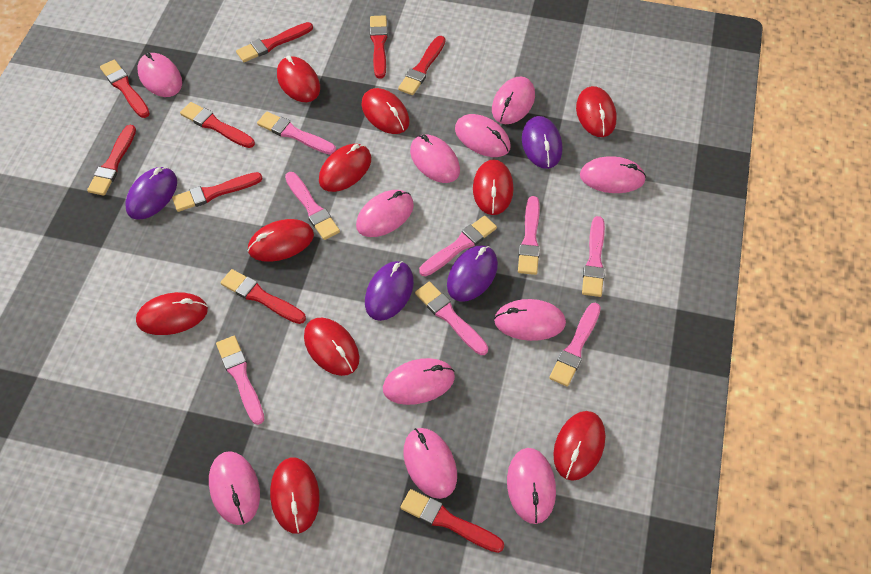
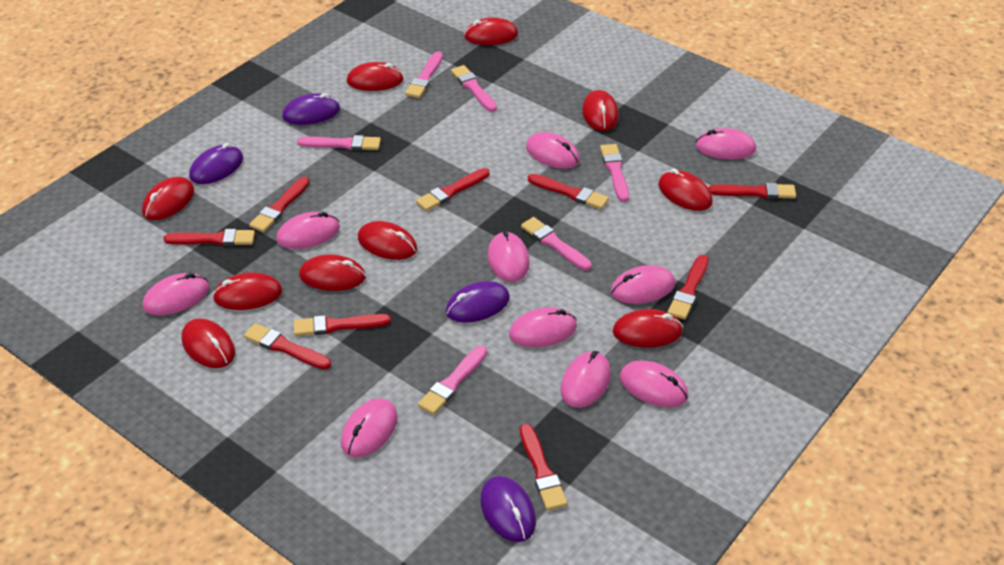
pink brush: 8 -> 6
pink mouse: 11 -> 10

